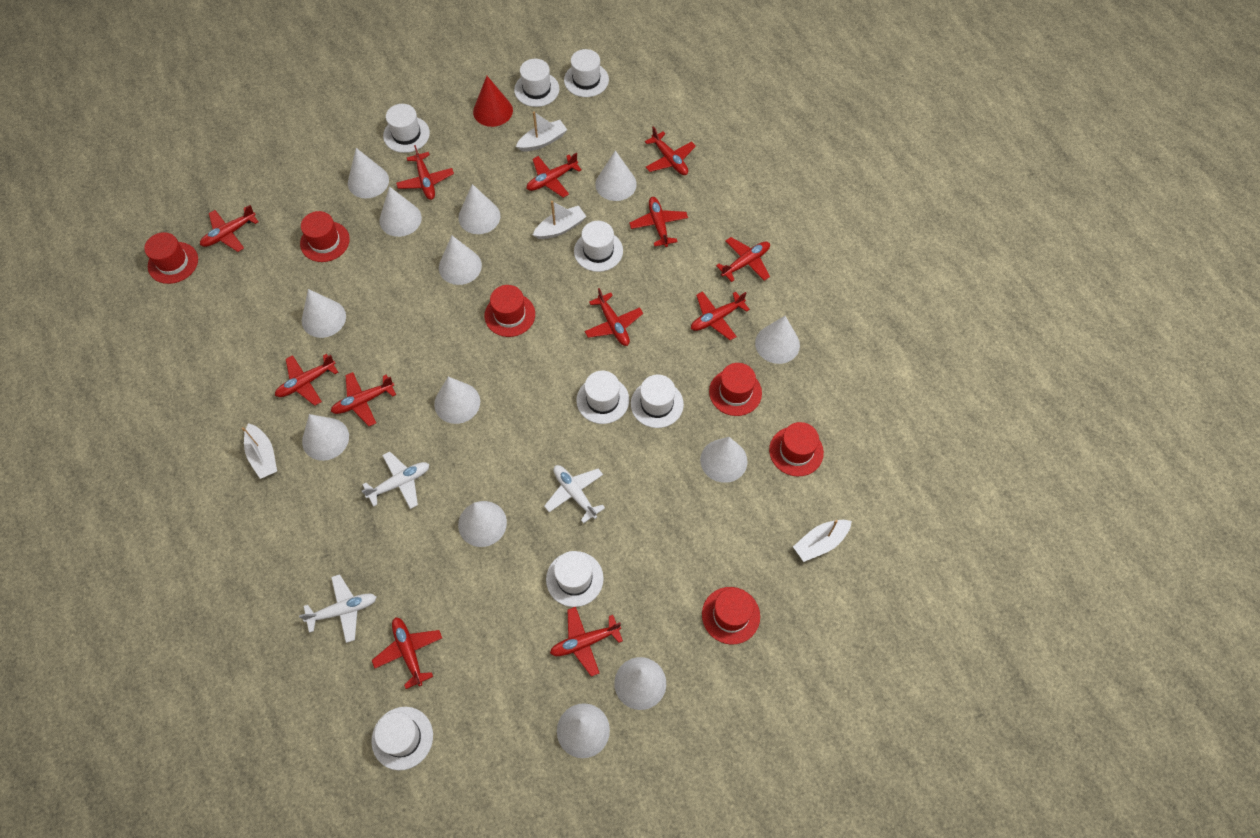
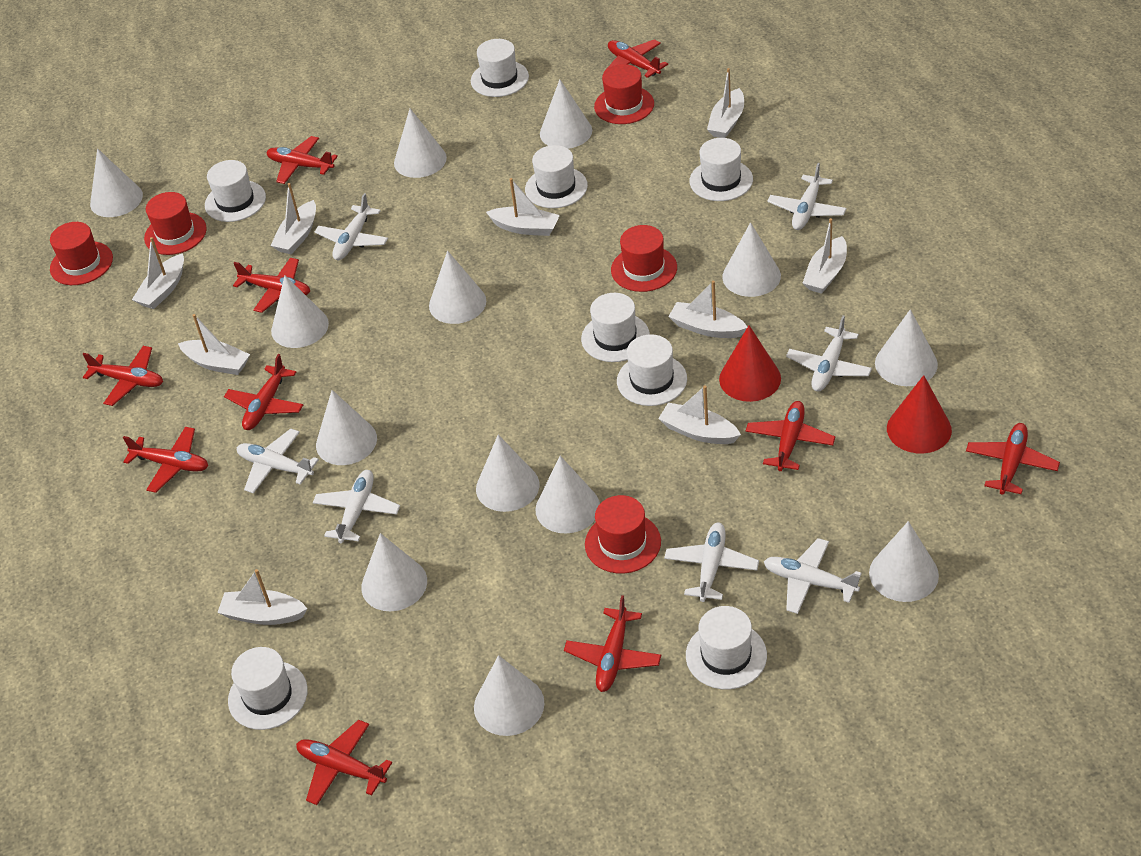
red cone: 1 -> 2
red hat: 6 -> 5
red plane: 12 -> 10
white boat: 4 -> 9
white plane: 3 -> 7

